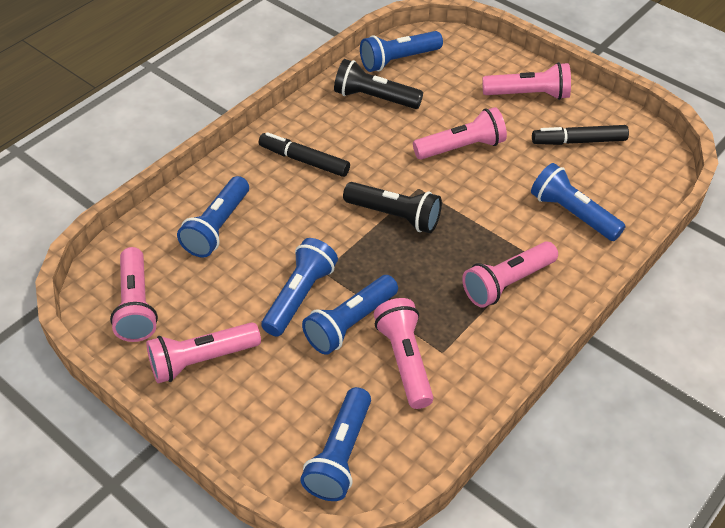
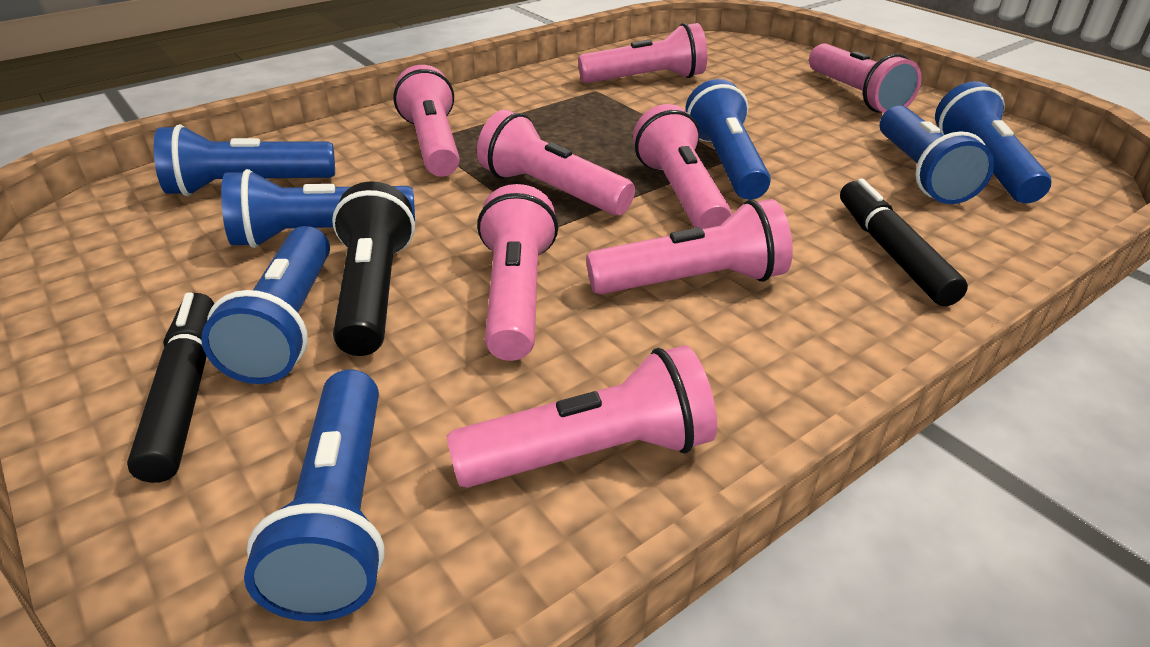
black flashlight: 2 -> 1
blue flashlight: 6 -> 7
pink flashlight: 6 -> 8

